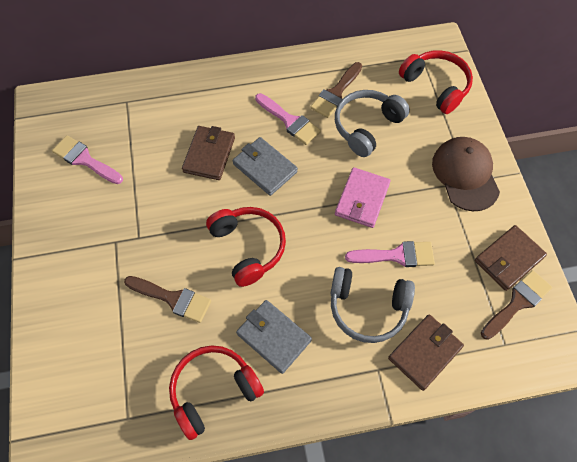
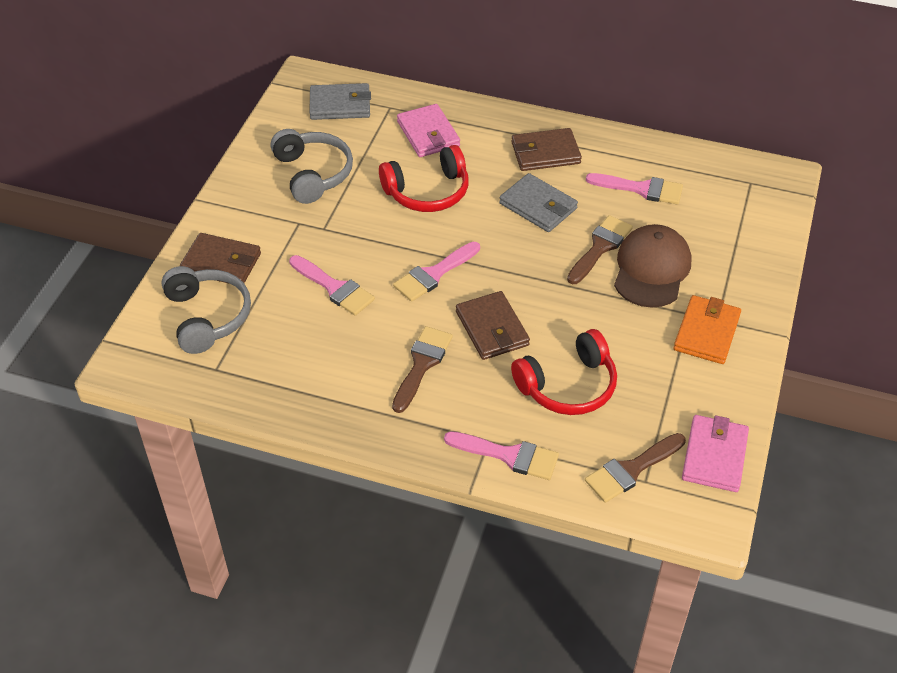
orange wallet: 0 -> 1
pink brush: 3 -> 4
pink wallet: 1 -> 2
red headphones: 3 -> 2

